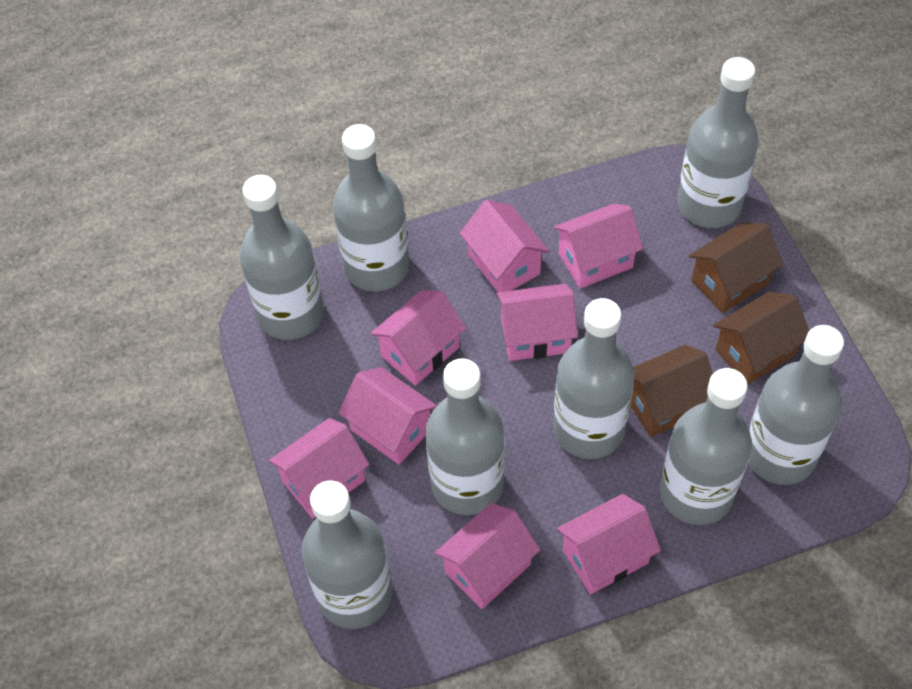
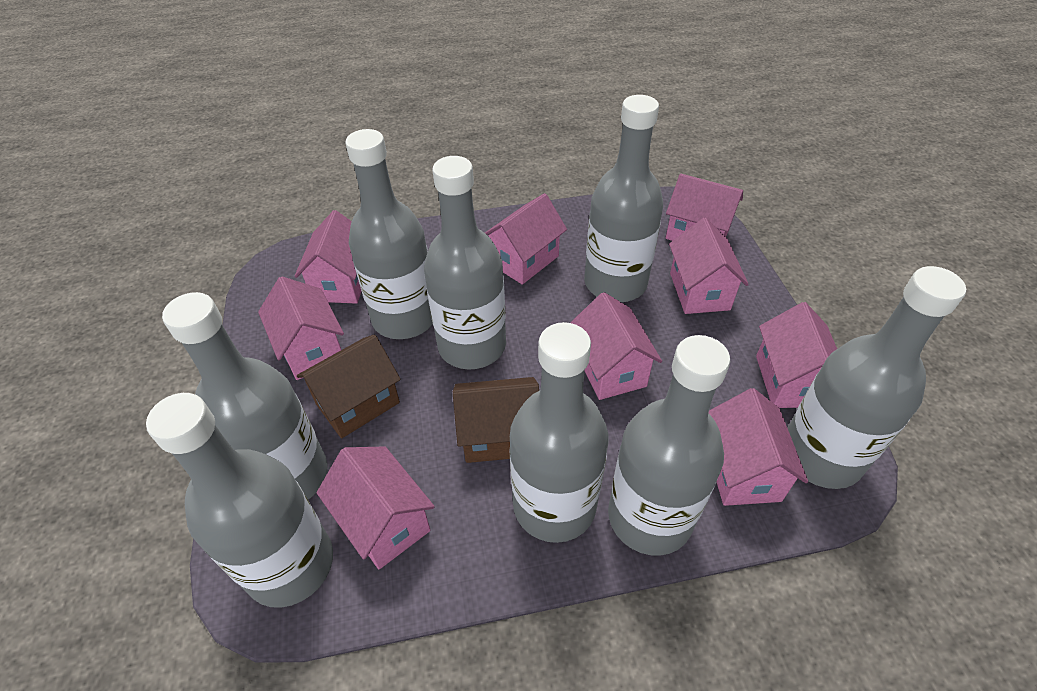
brown house: 3 -> 2
pink house: 8 -> 9

